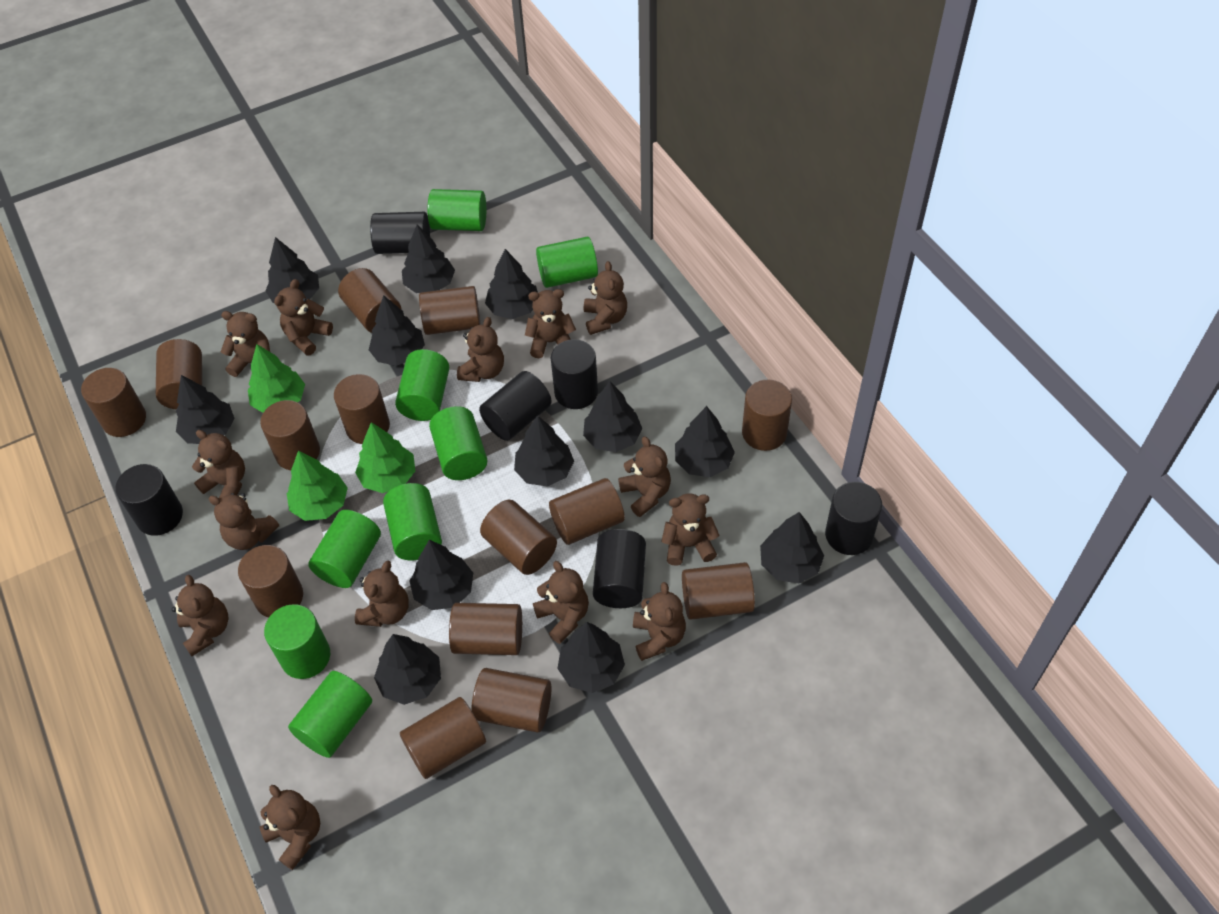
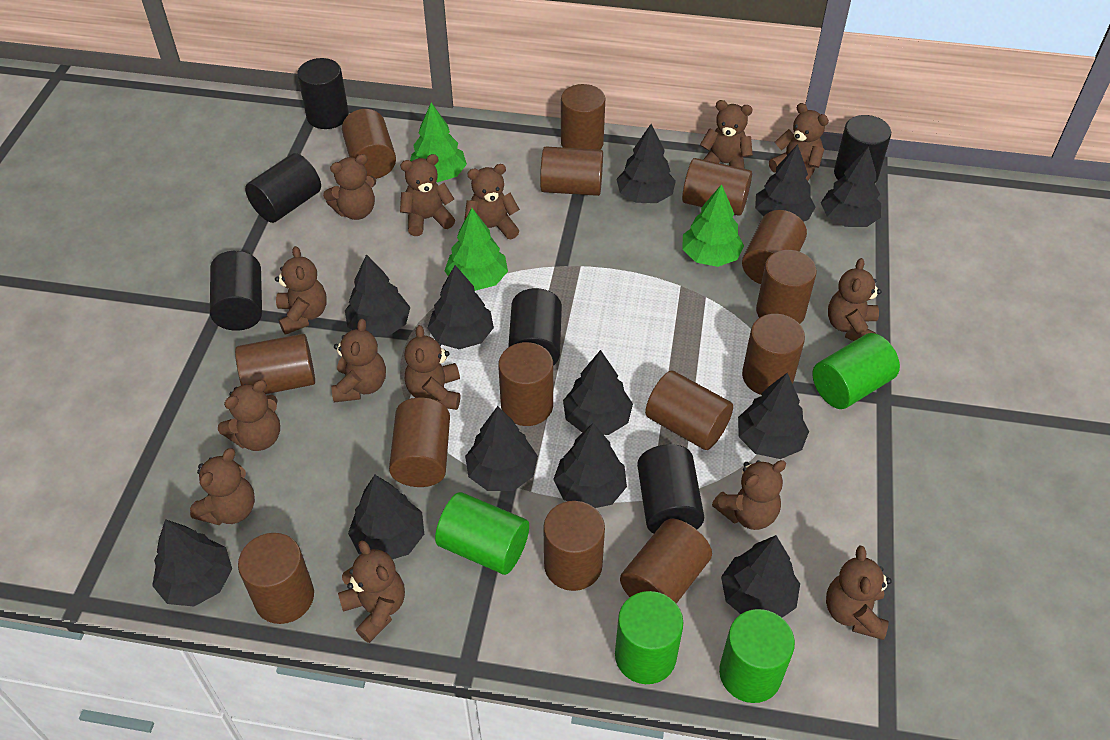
green cylinder: 8 -> 4

